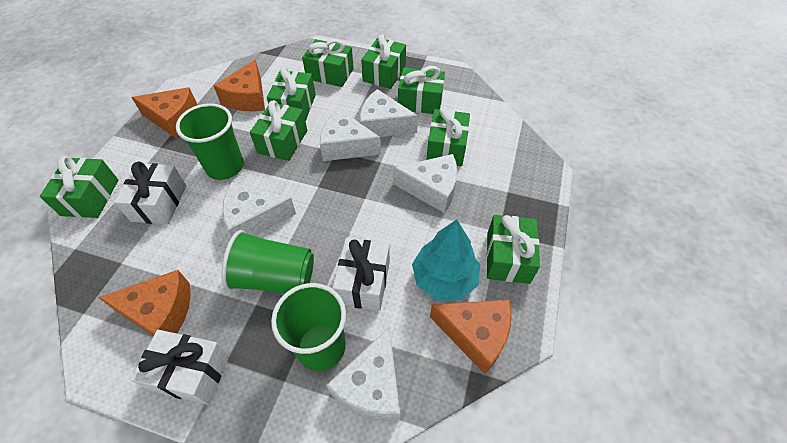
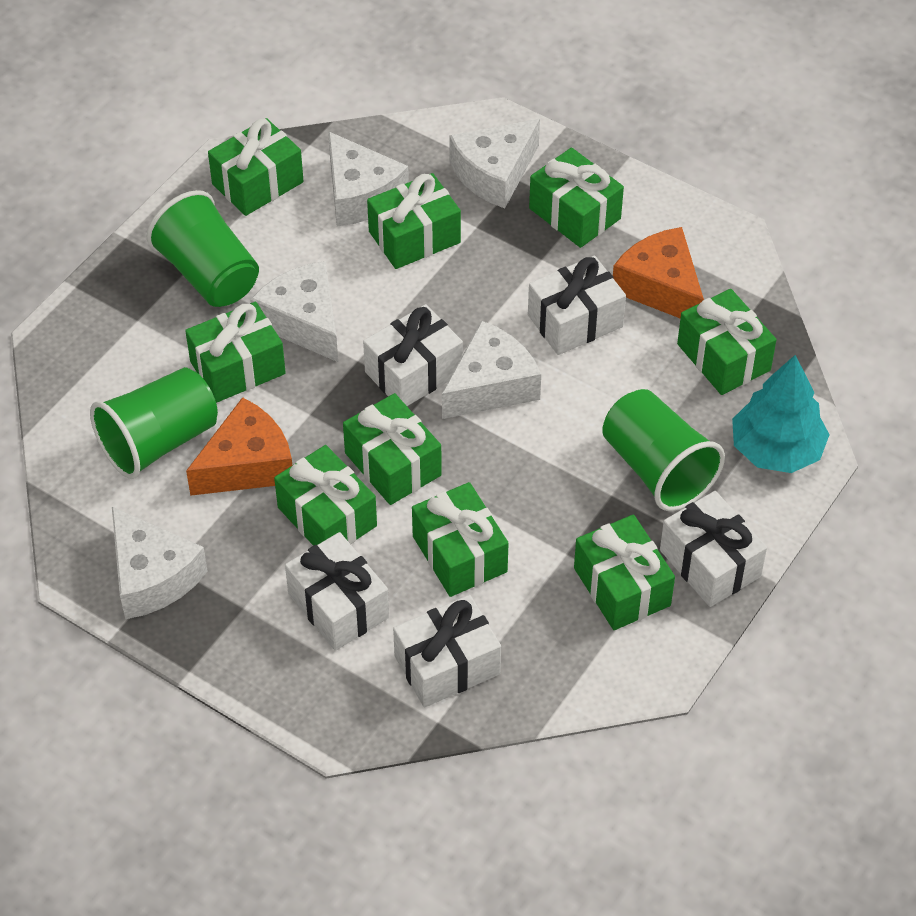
green gift: 8 -> 9
orange cheese: 4 -> 2
white gift: 3 -> 5

